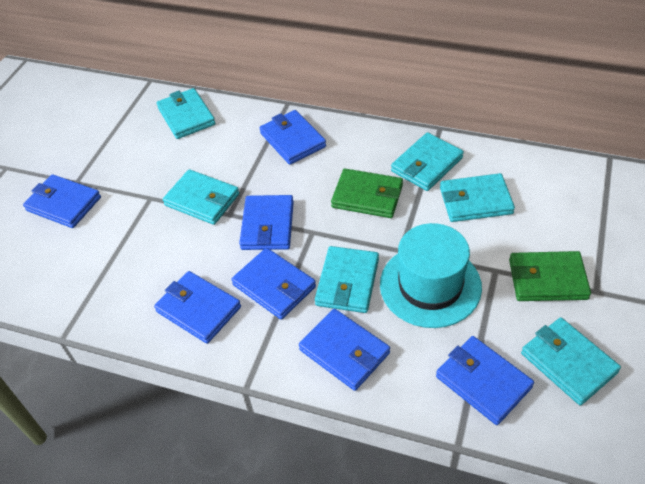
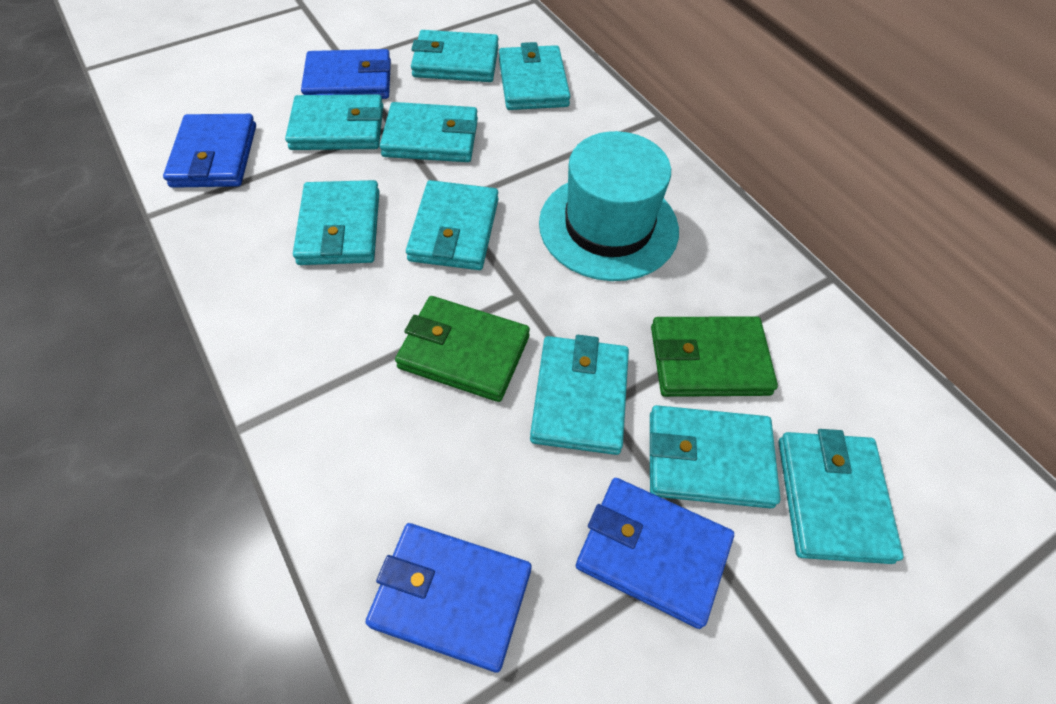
blue wallet: 7 -> 4
turquoise wallet: 6 -> 9

